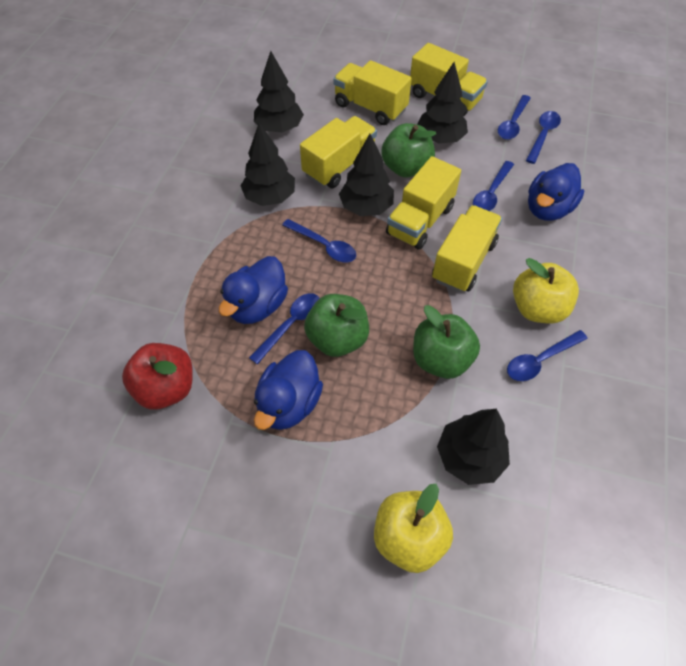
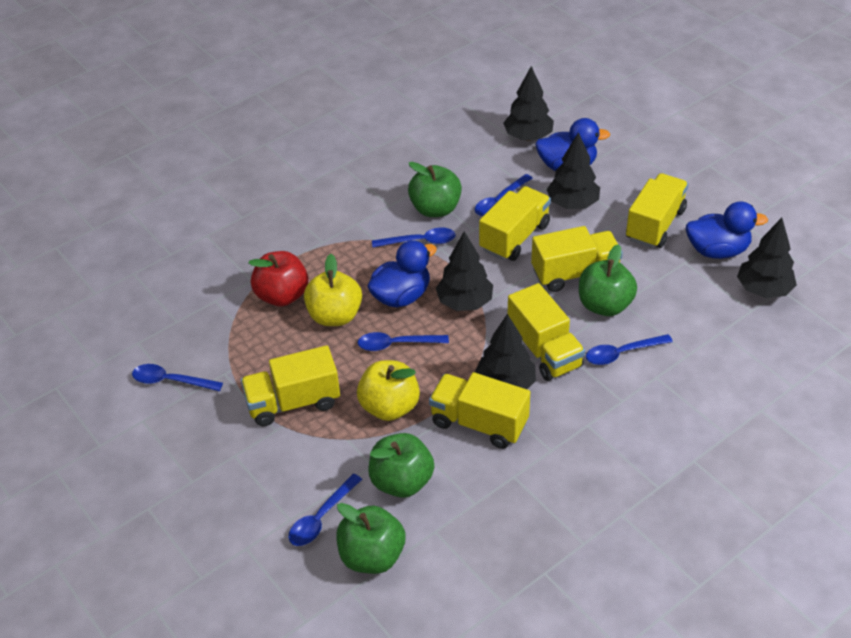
green apple: 3 -> 4
yellow truck: 5 -> 6

